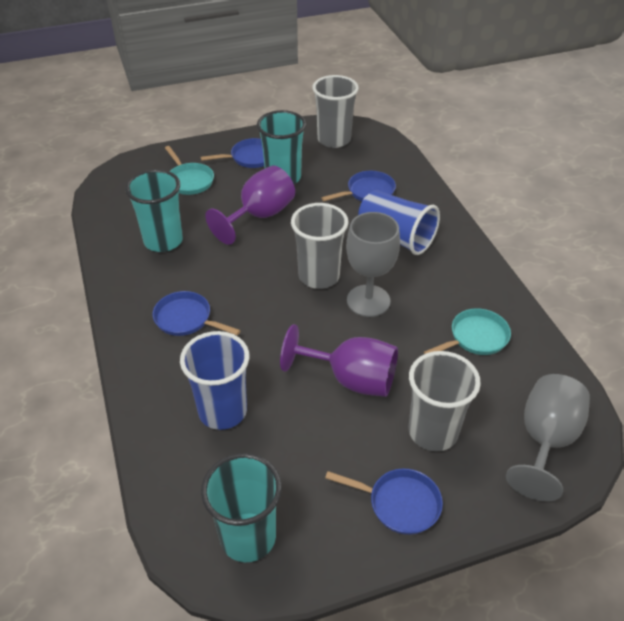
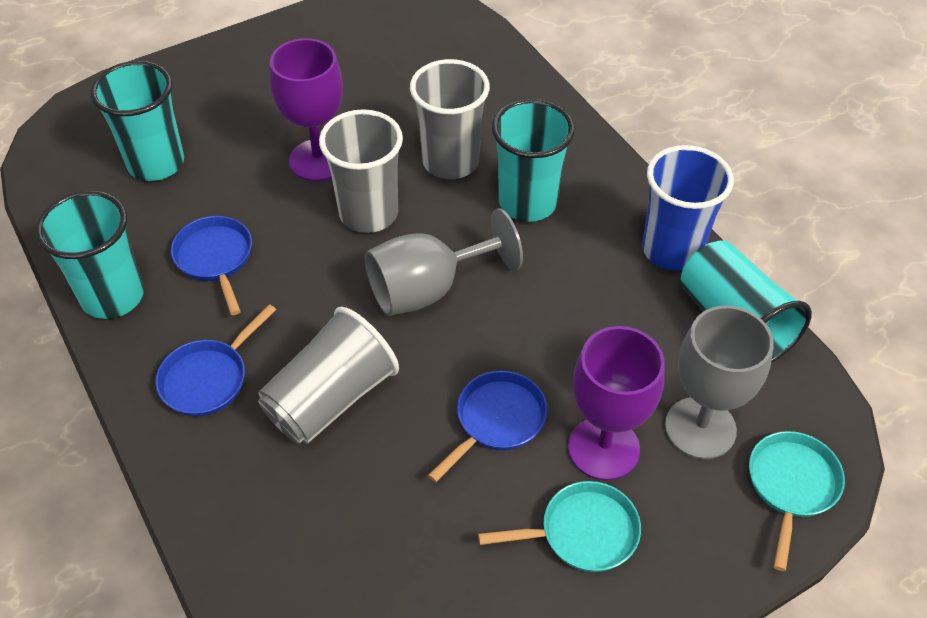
blue cup: 2 -> 1
blue pan: 4 -> 3
turquoise cup: 3 -> 4

